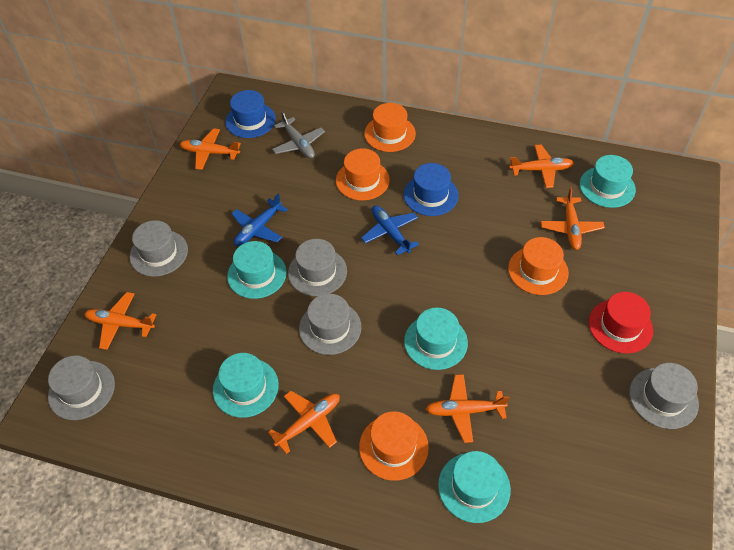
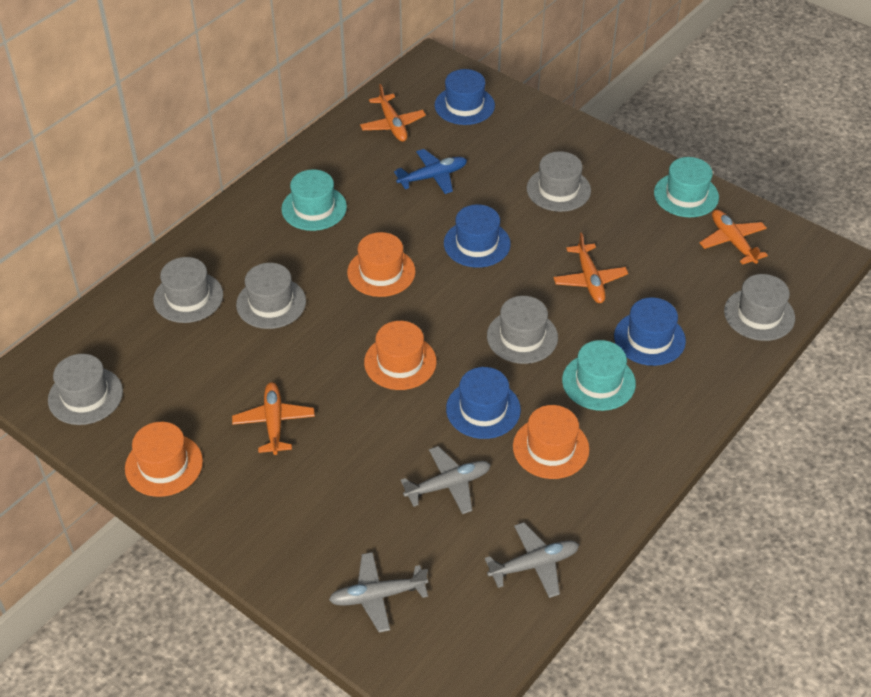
blue hat: 2 -> 4
blue plane: 2 -> 1
grey hat: 5 -> 6
grey plane: 1 -> 3
orange plane: 6 -> 4
red hat: 1 -> 0
turquoise hat: 5 -> 3

